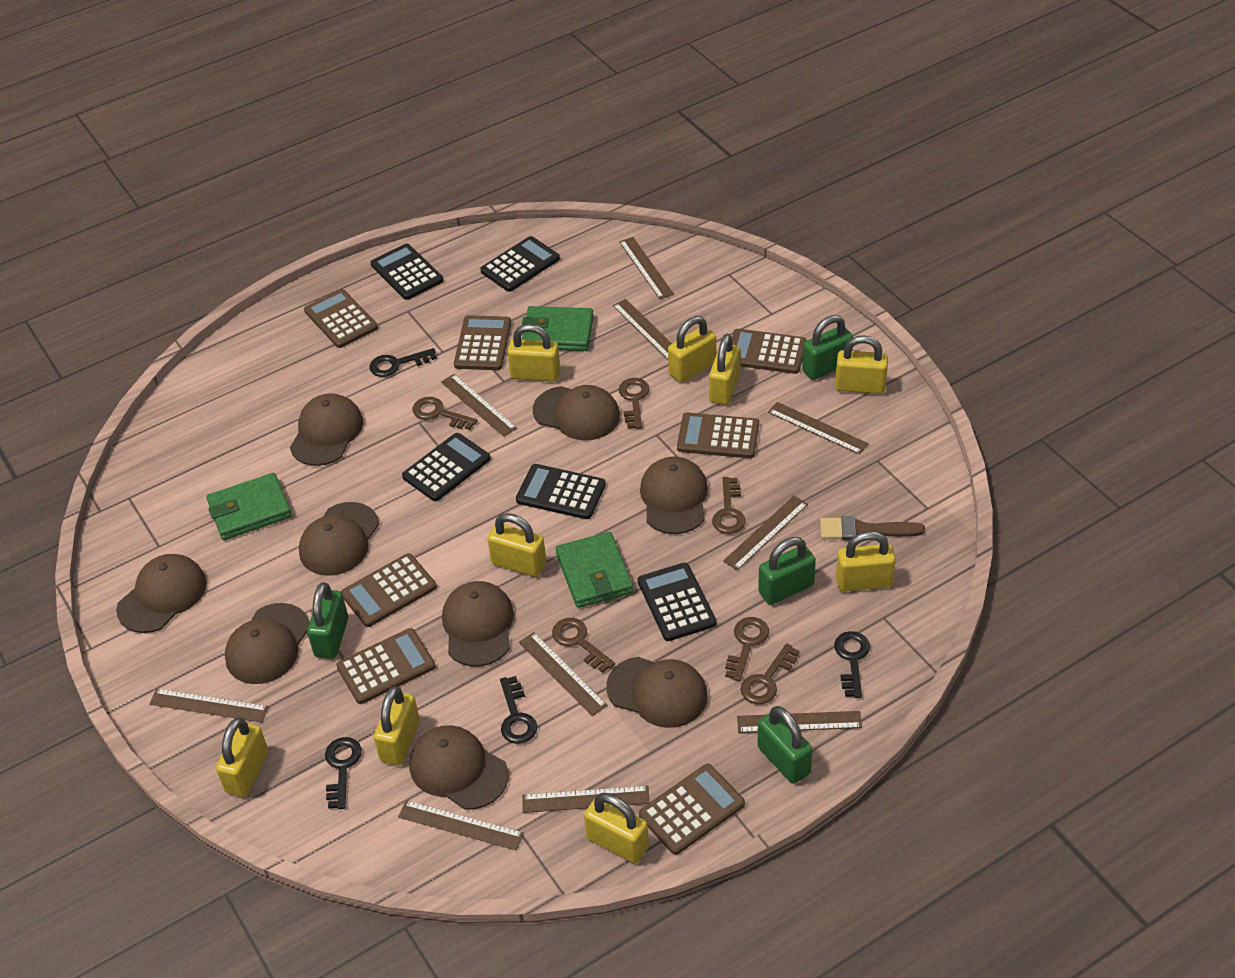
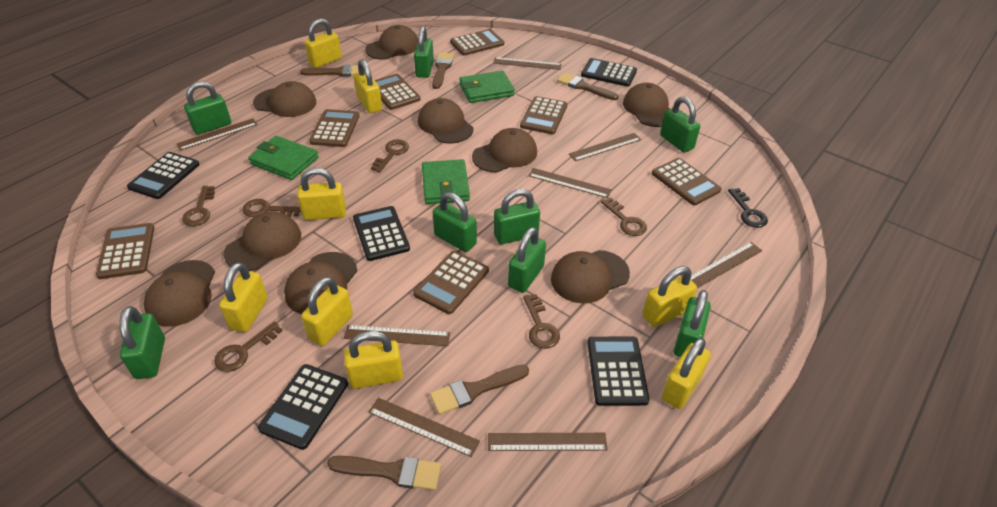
black key: 4 -> 1
brown brush: 1 -> 5
brown ruler: 10 -> 8
green padlock: 4 -> 8
yellow padlock: 9 -> 8

